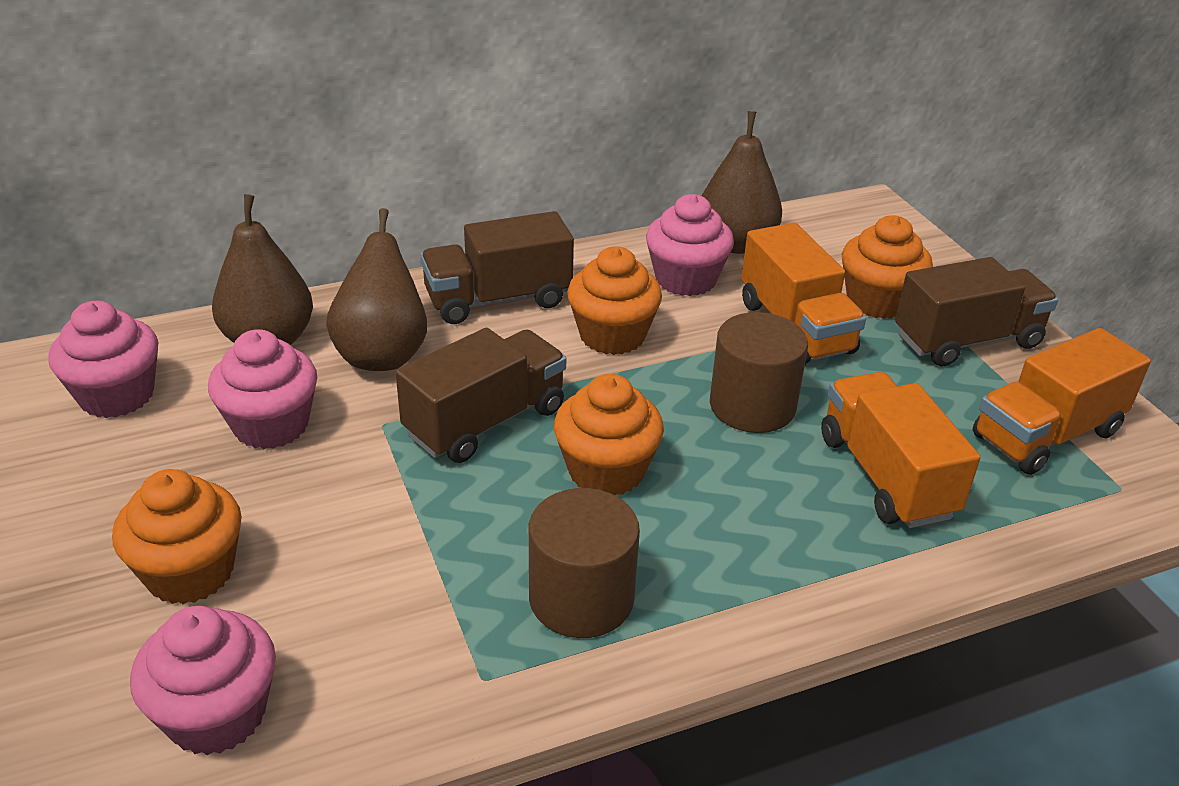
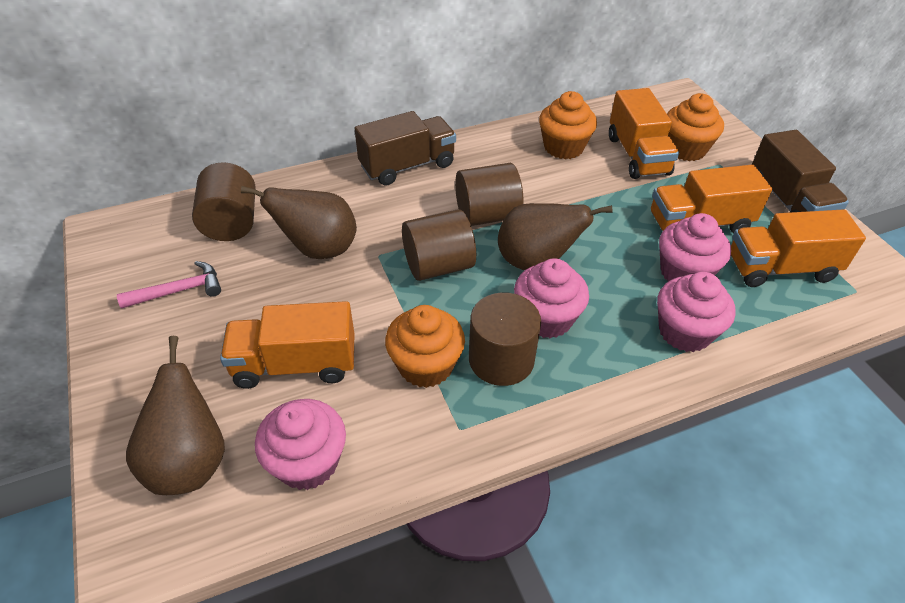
brown cylinder: 2 -> 4
brown truck: 3 -> 2
orange cupcake: 4 -> 3
orange truck: 3 -> 4
pink hammer: 0 -> 1

